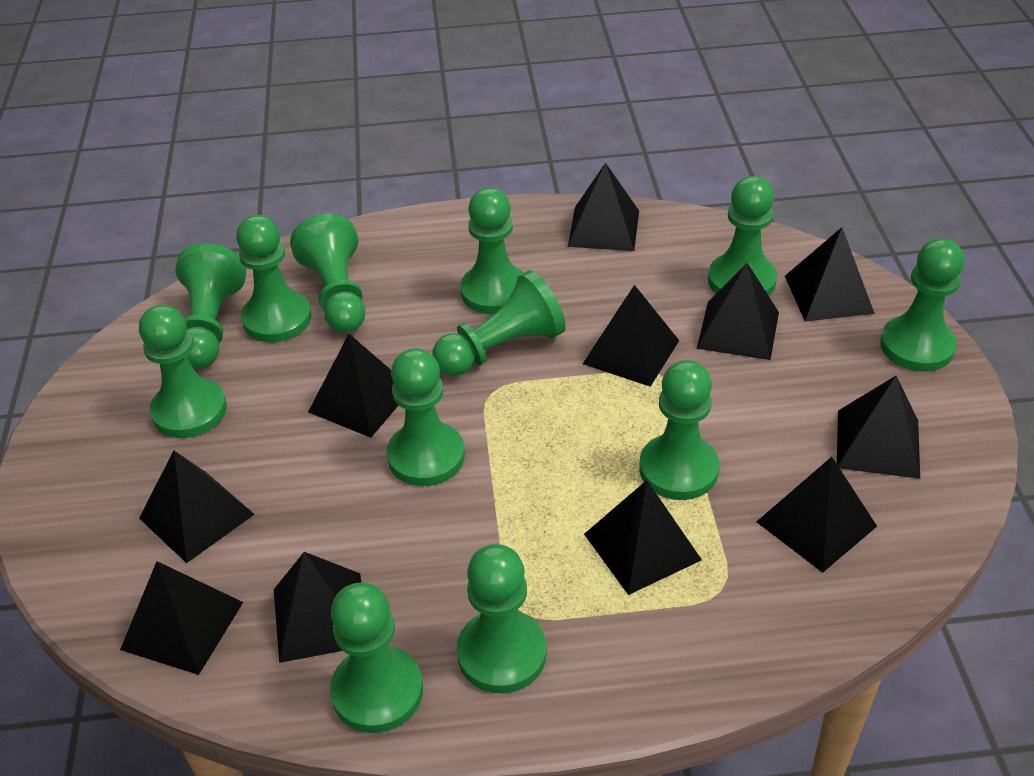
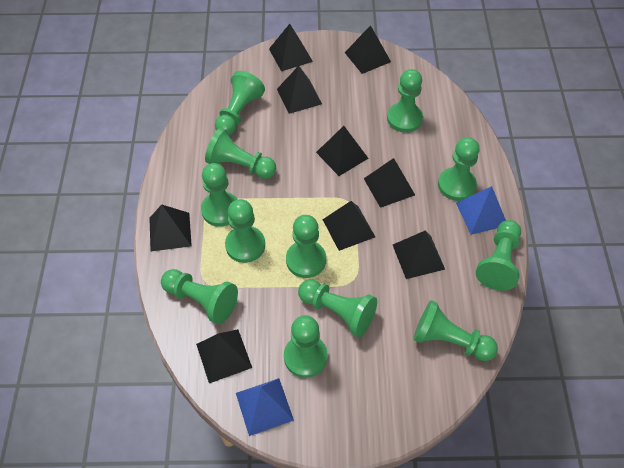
black pyramid: 11 -> 9
blue pyramid: 0 -> 2

